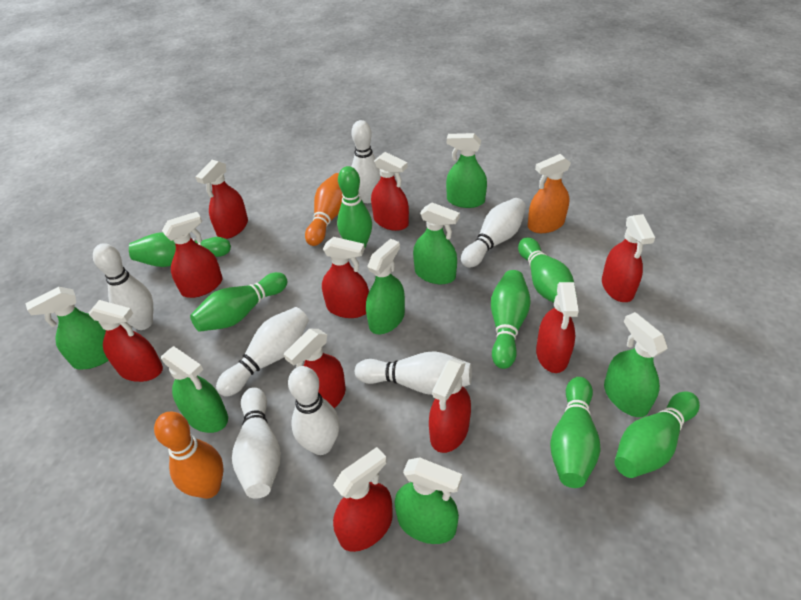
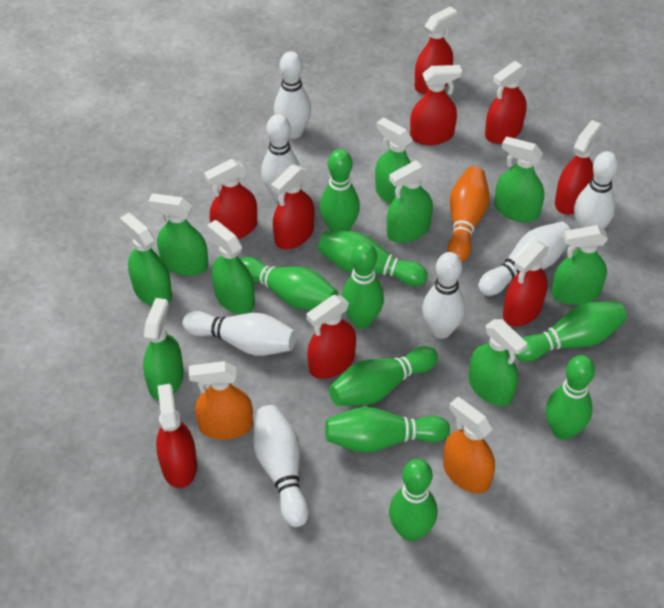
green bowling pin: 7 -> 9
green spray bottle: 7 -> 9
orange bowling pin: 2 -> 1
orange spray bottle: 1 -> 2
red spray bottle: 10 -> 9

